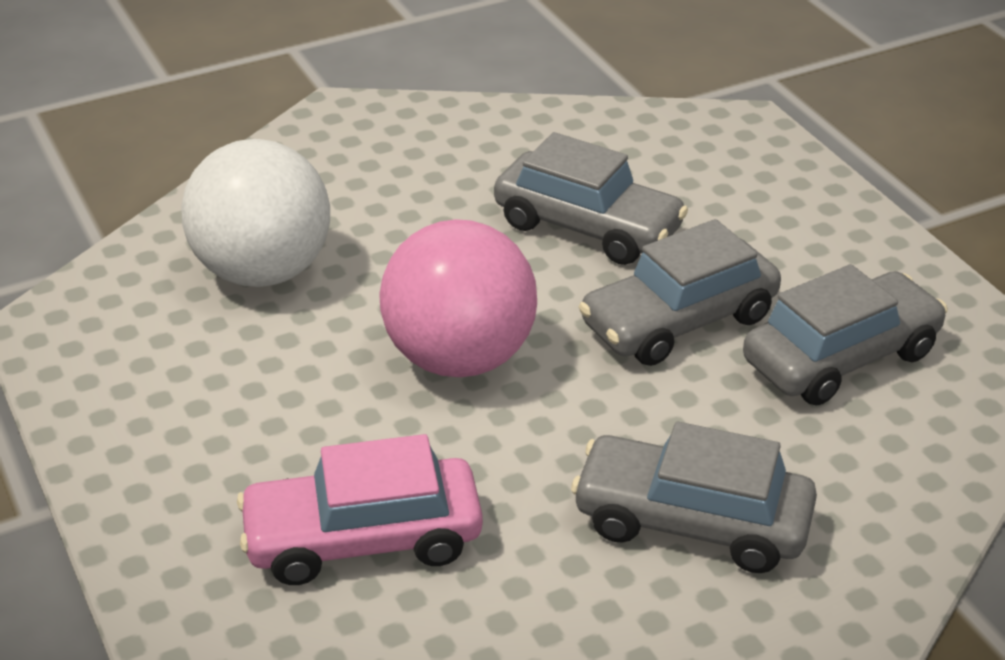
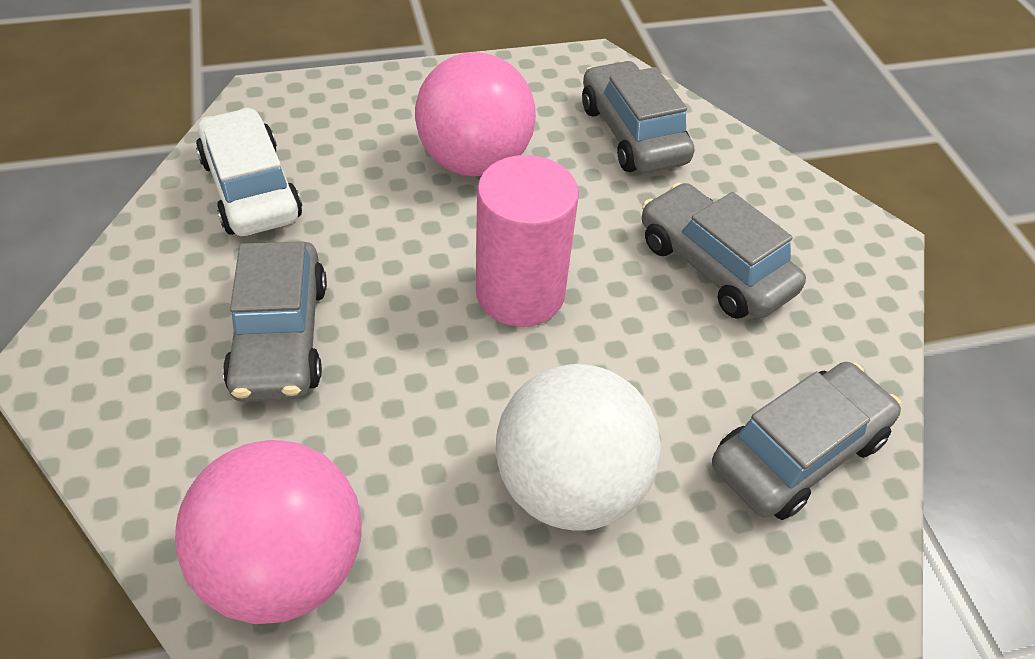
pink ball: 1 -> 2
pink car: 1 -> 0
pink cylinder: 0 -> 1
white car: 0 -> 1

